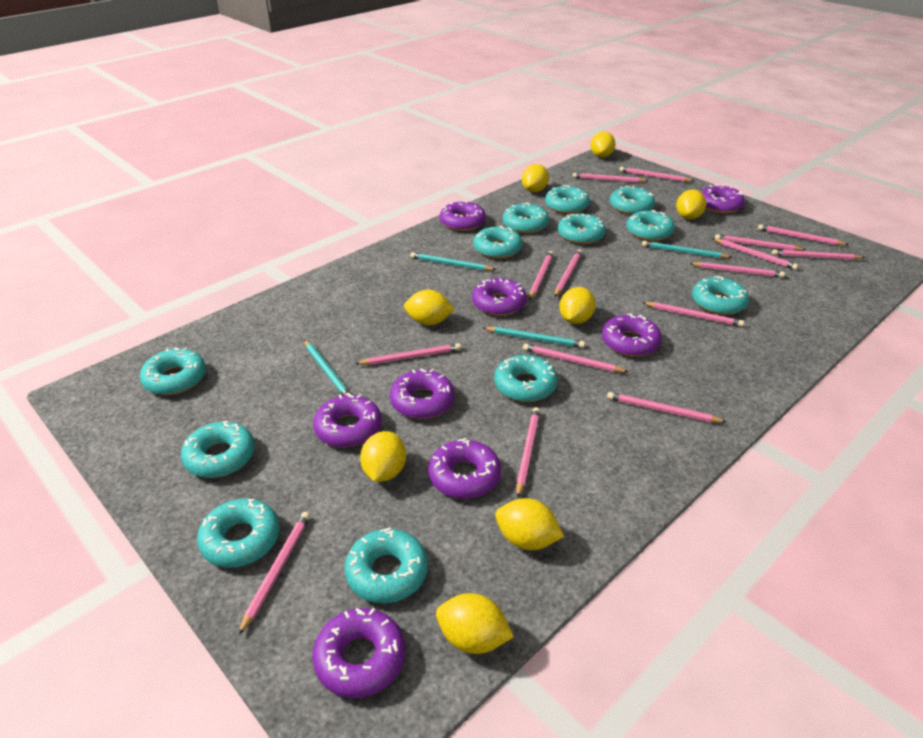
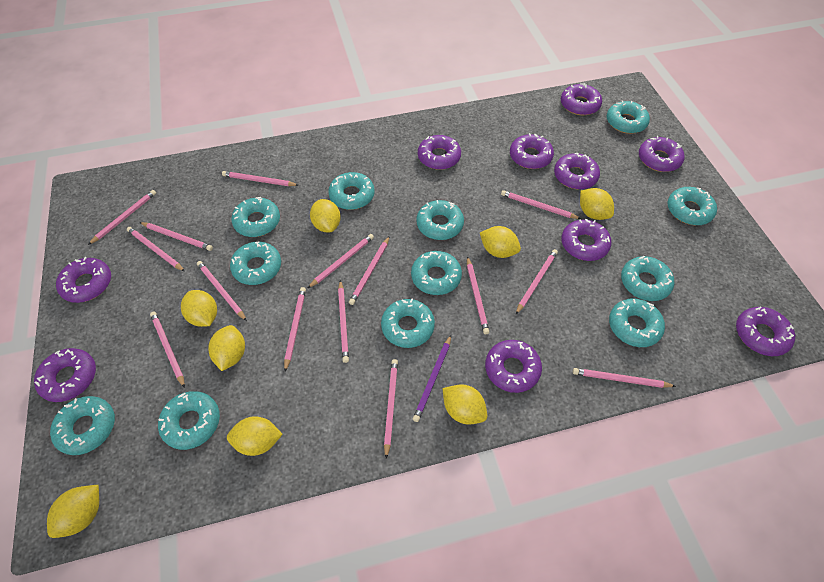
purple donut: 8 -> 10
purple pencil: 0 -> 1
turquoise pencil: 4 -> 0

